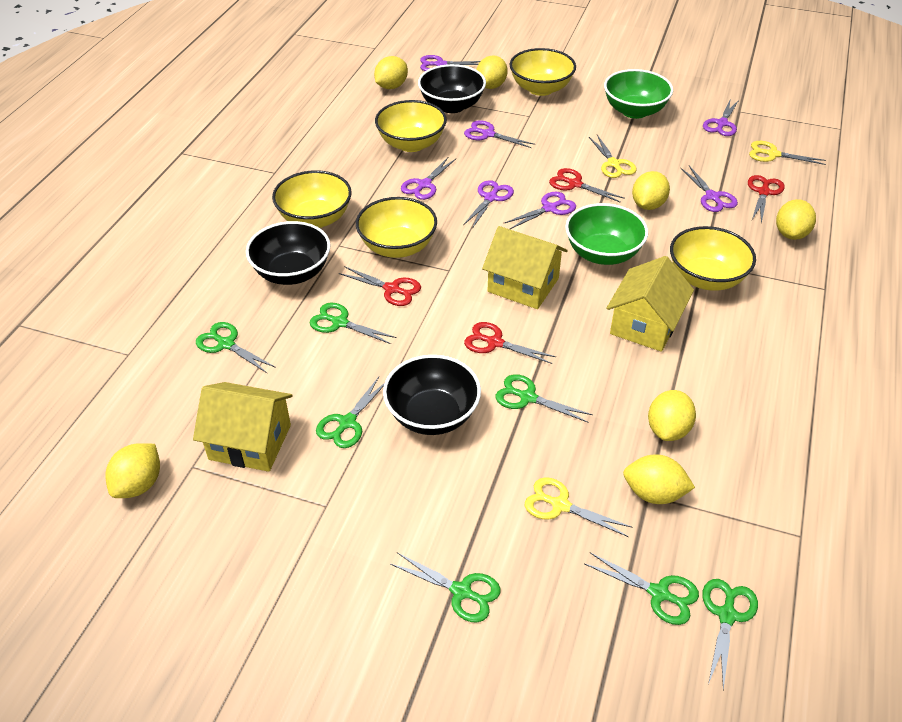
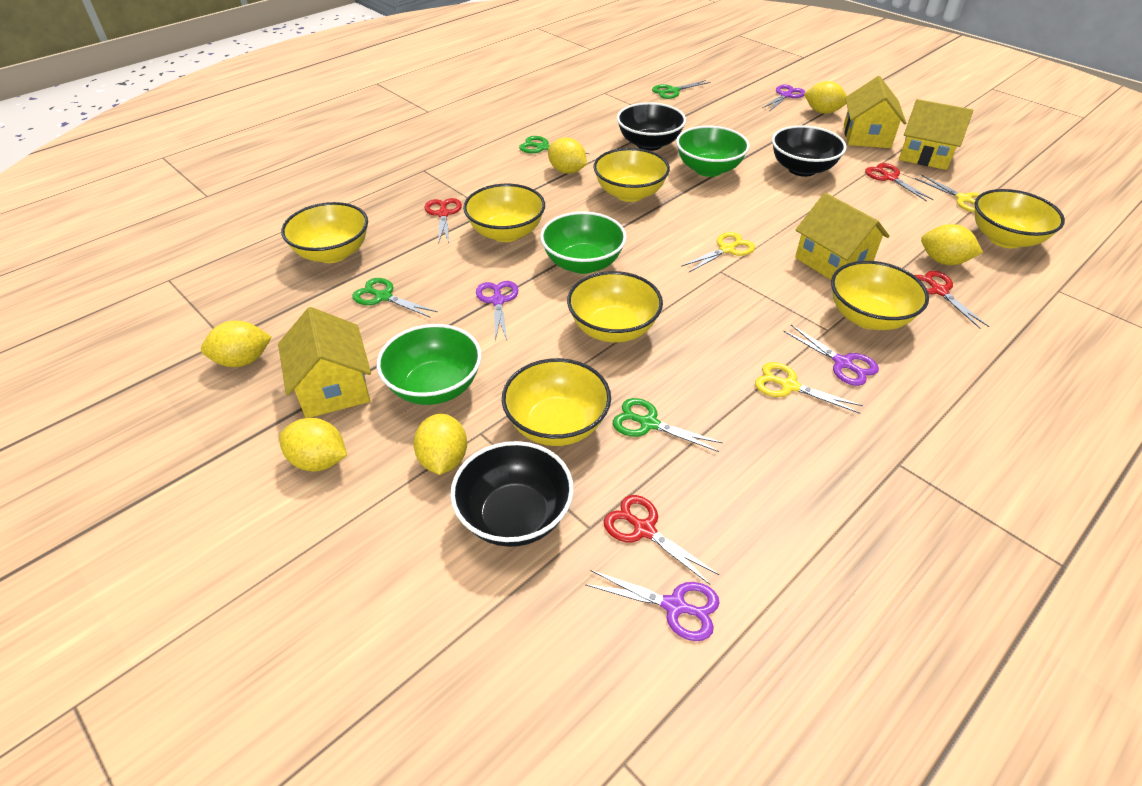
green bowl: 2 -> 3
green scissors: 7 -> 4
purple scissors: 7 -> 4
yellow bowl: 5 -> 7
yellow house: 3 -> 4
yellow lemon: 7 -> 6

